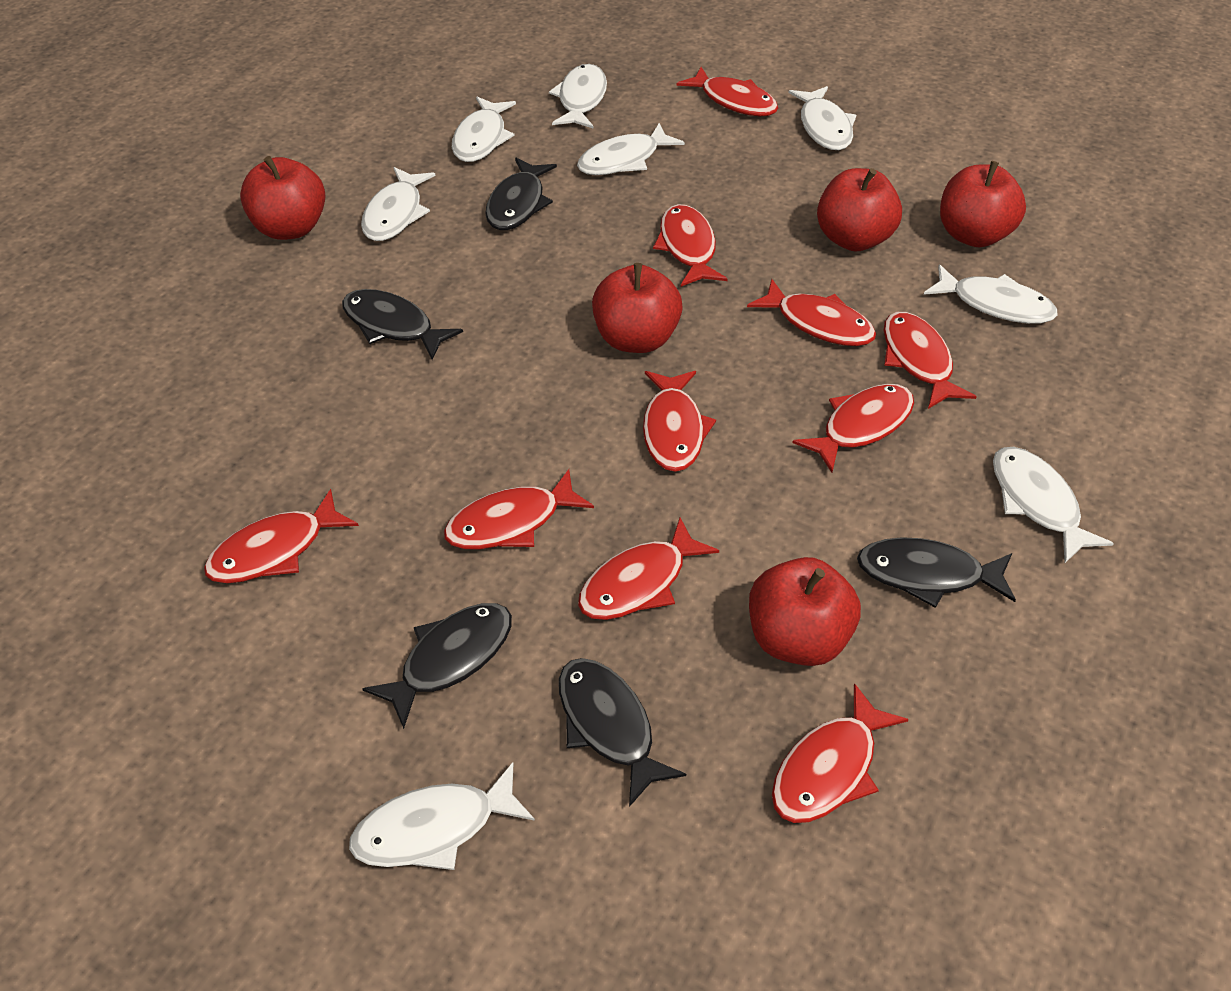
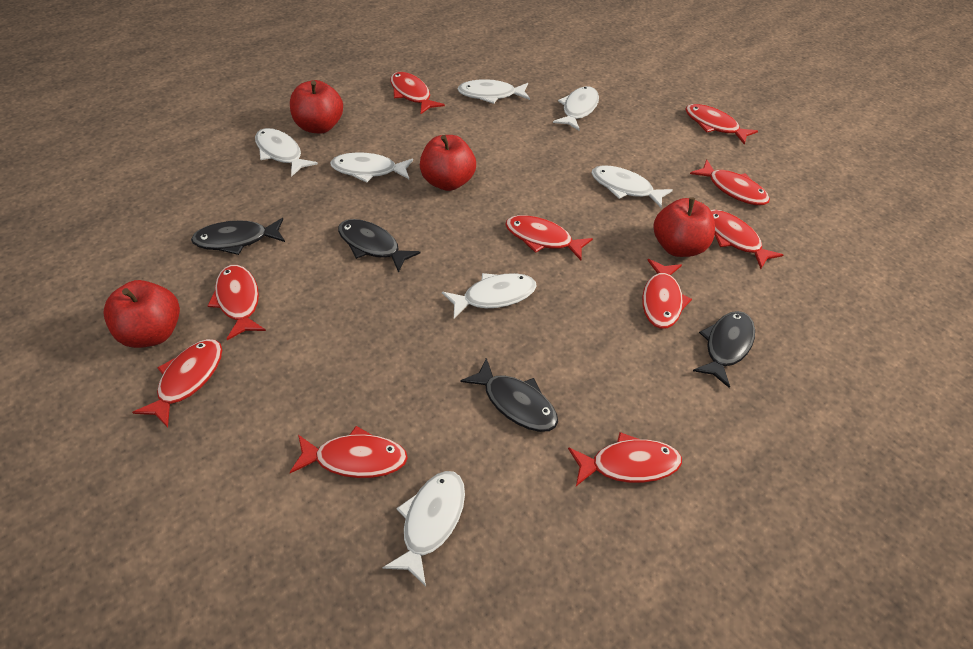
black fish: 5 -> 4
red apple: 5 -> 4
white fish: 8 -> 7

